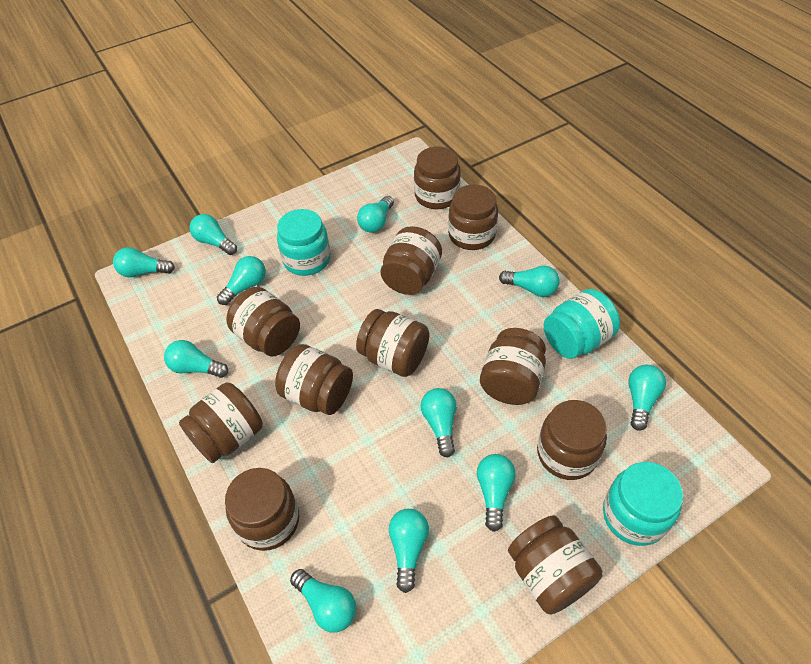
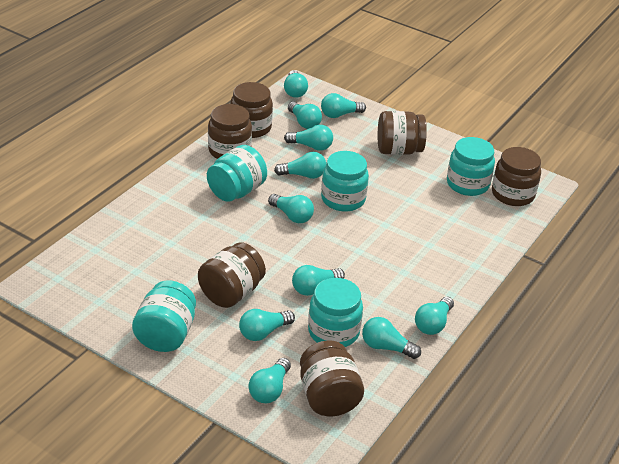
brown jar: 11 -> 6
turquoise jar: 3 -> 5

